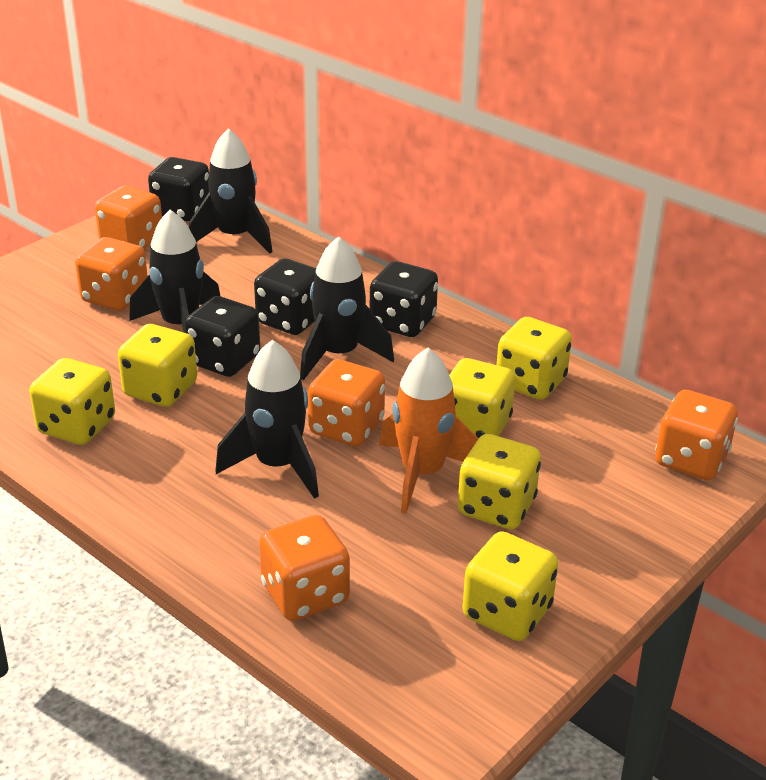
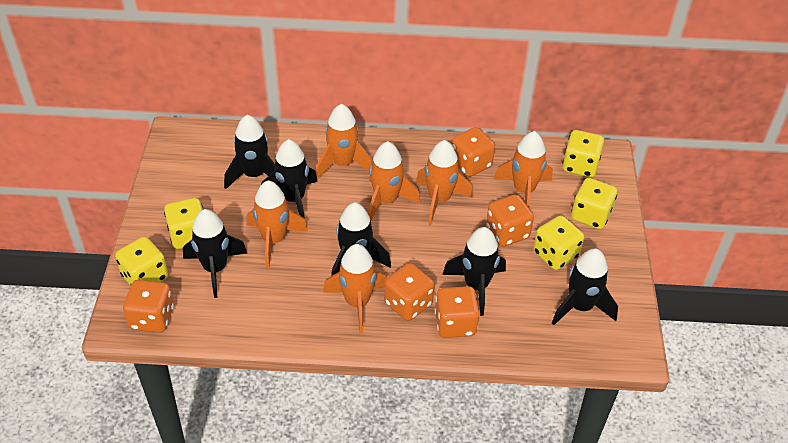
black dice: 4 -> 0
black rocket: 4 -> 6
orange rocket: 1 -> 6
yellow dice: 6 -> 5

